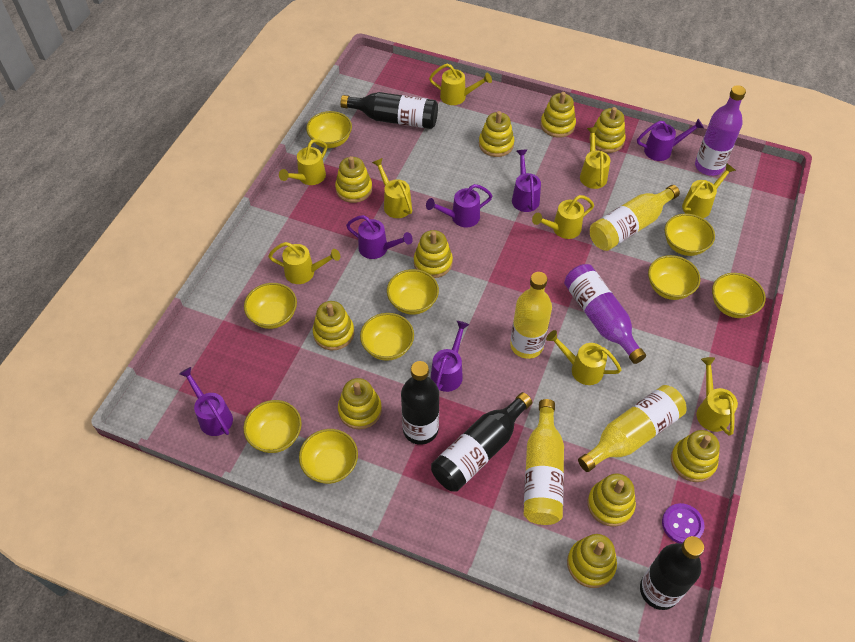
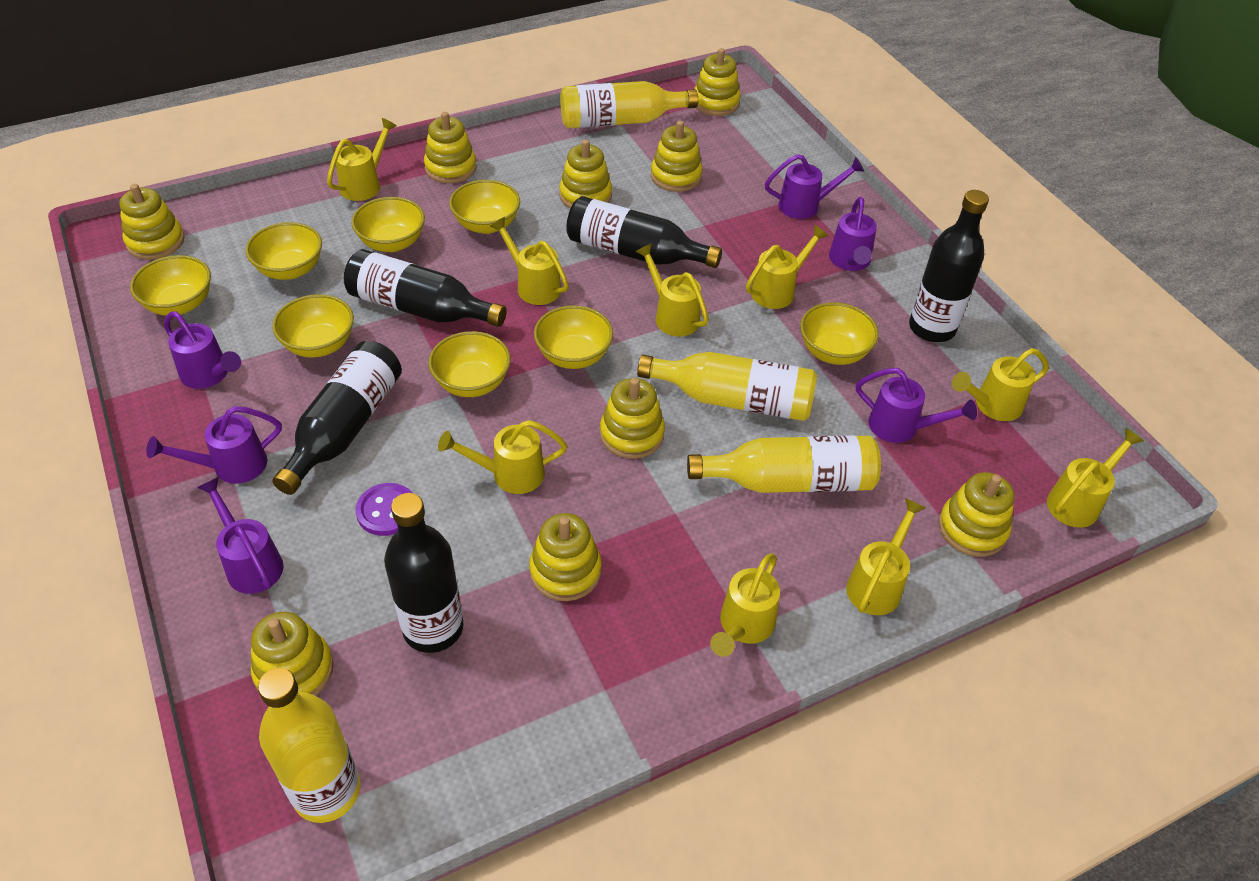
black bottle: 4 -> 5
purple bottle: 2 -> 0
yellow bowl: 9 -> 8
yellow stacking toy: 10 -> 9

